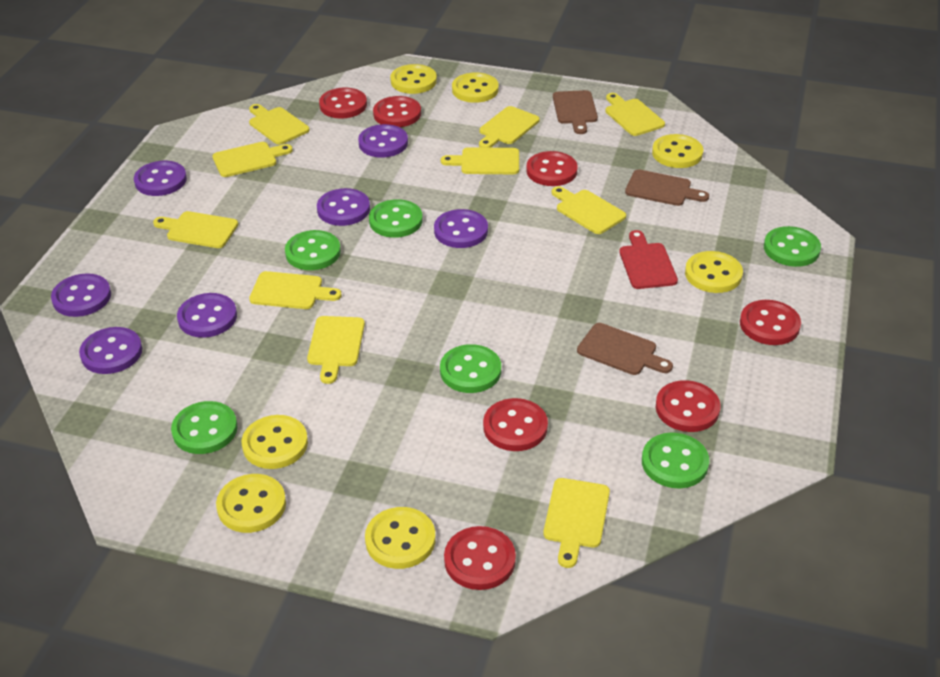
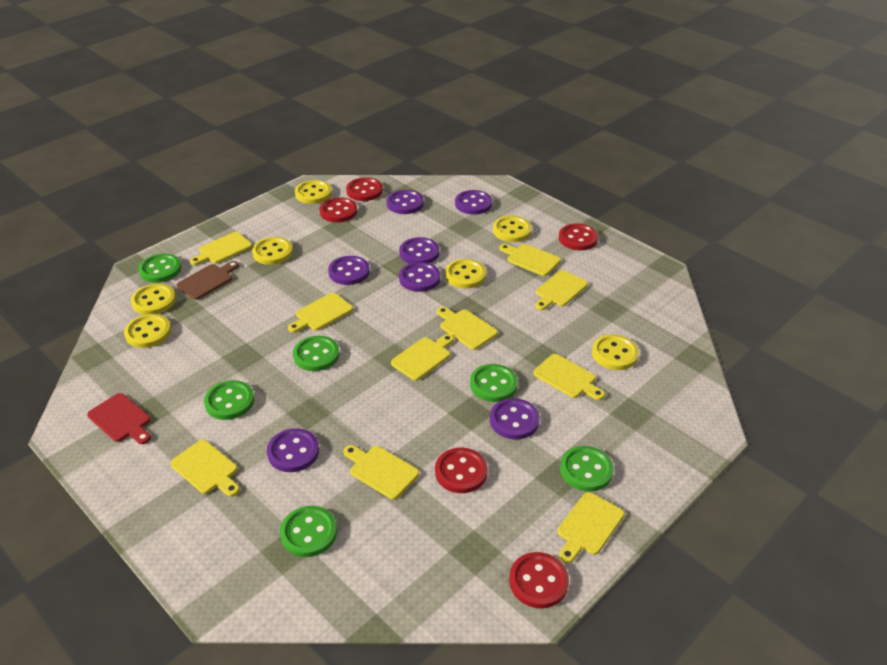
brown cutting board: 3 -> 1
red button: 7 -> 5

